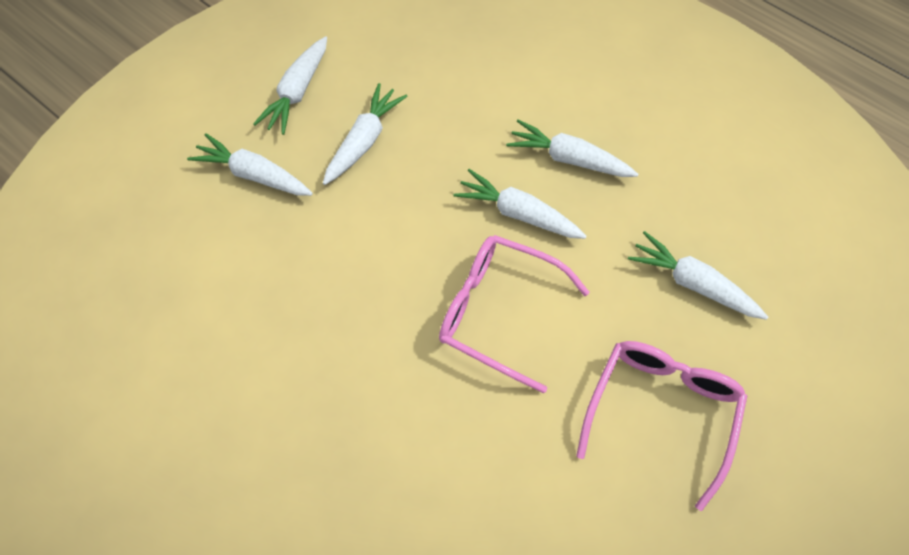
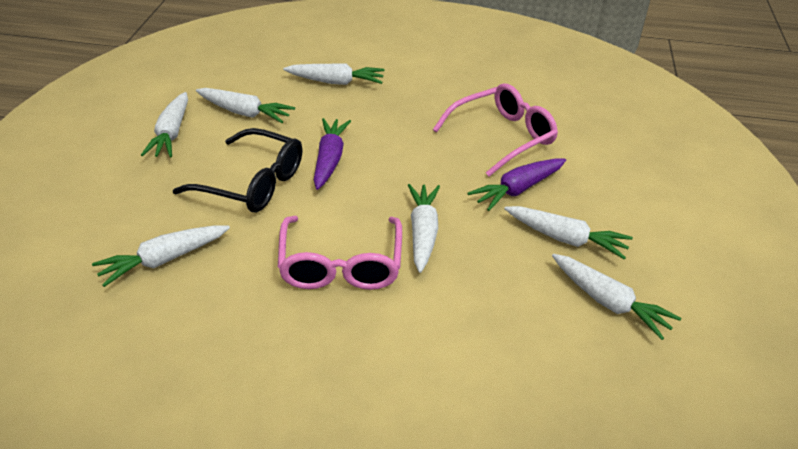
black glasses: 0 -> 1
purple carrot: 0 -> 2
white carrot: 6 -> 7

